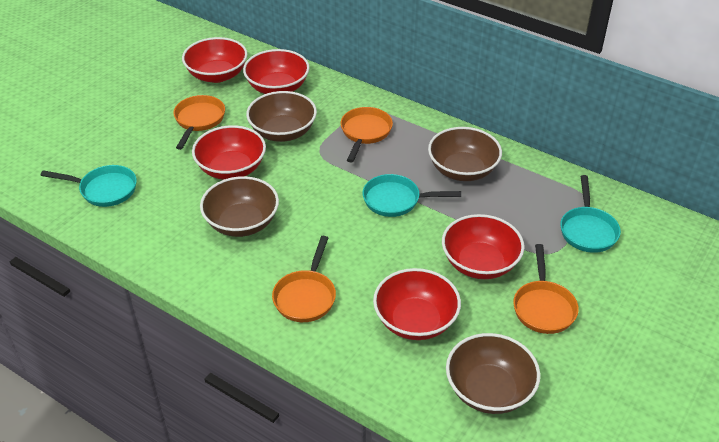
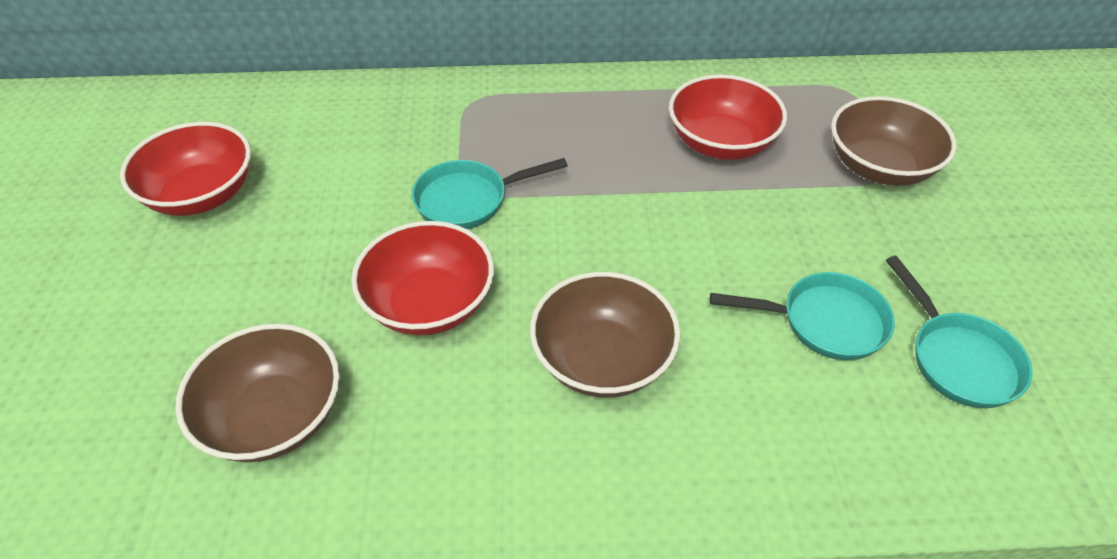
brown bowl: 4 -> 3
orange pan: 4 -> 0
red bowl: 5 -> 3

